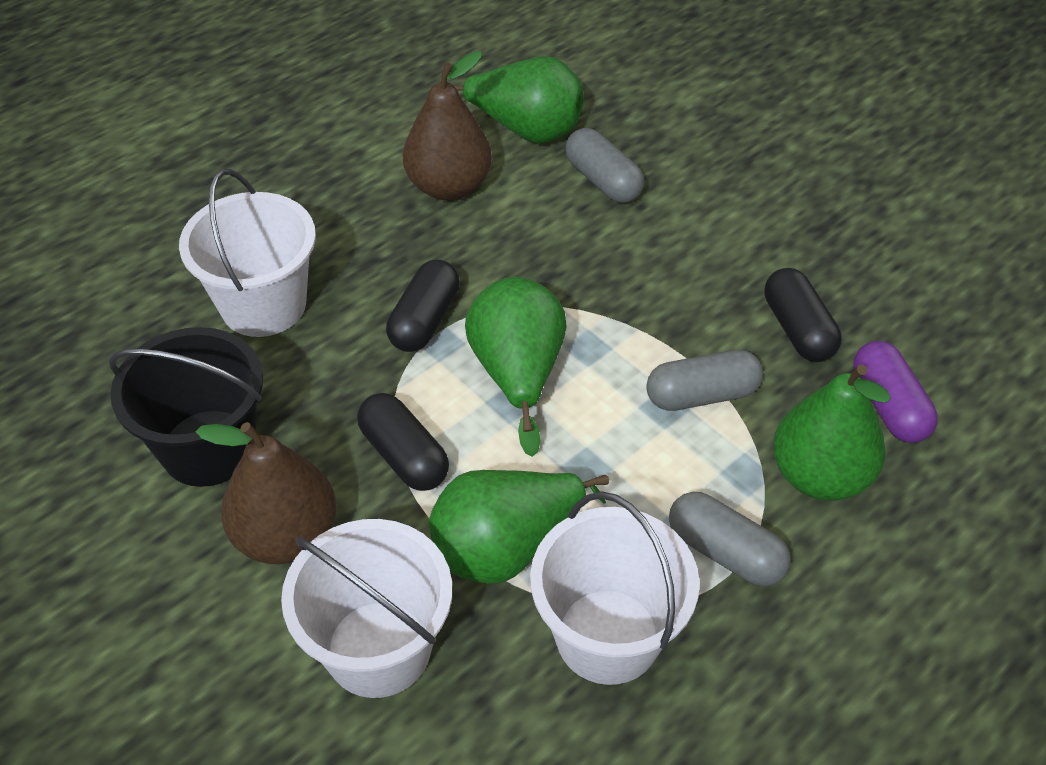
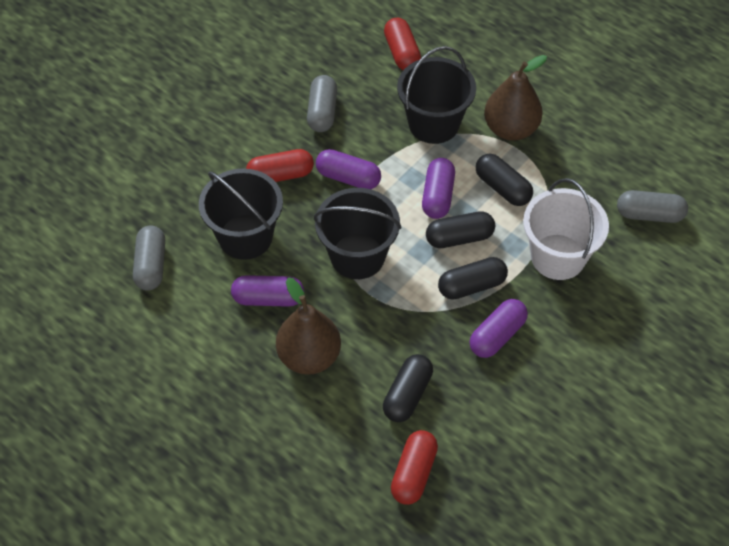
black bucket: 1 -> 3
black capsule: 3 -> 4
green pear: 4 -> 0
purple capsule: 1 -> 4
red capsule: 0 -> 3
white bucket: 3 -> 1

